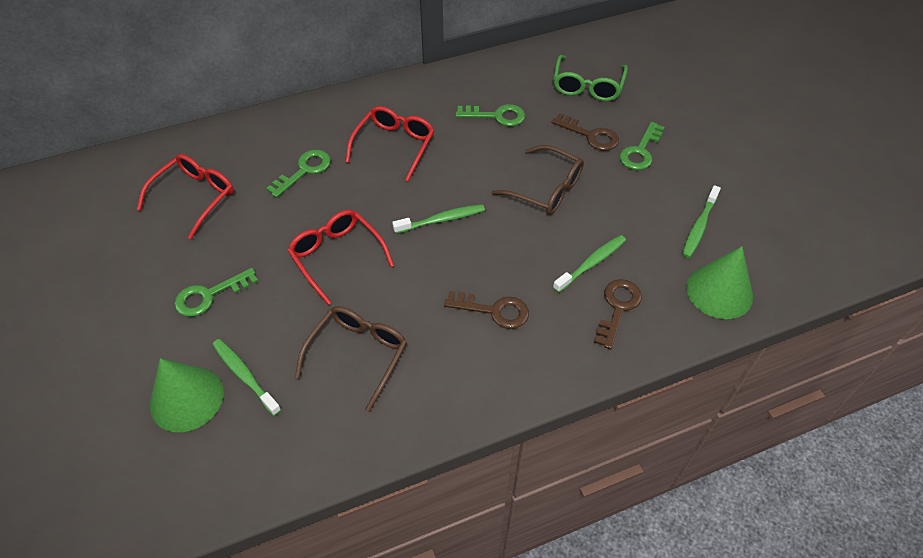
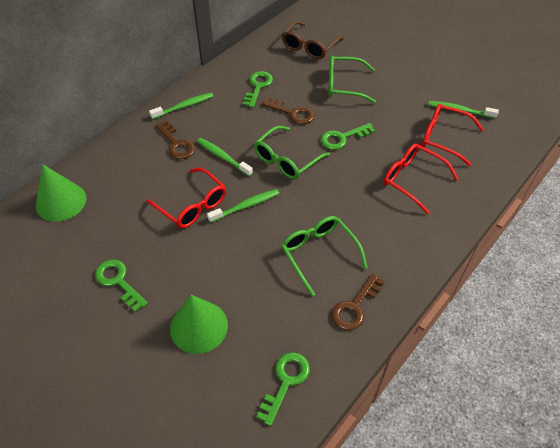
brown glasses: 2 -> 1
green glasses: 1 -> 3

